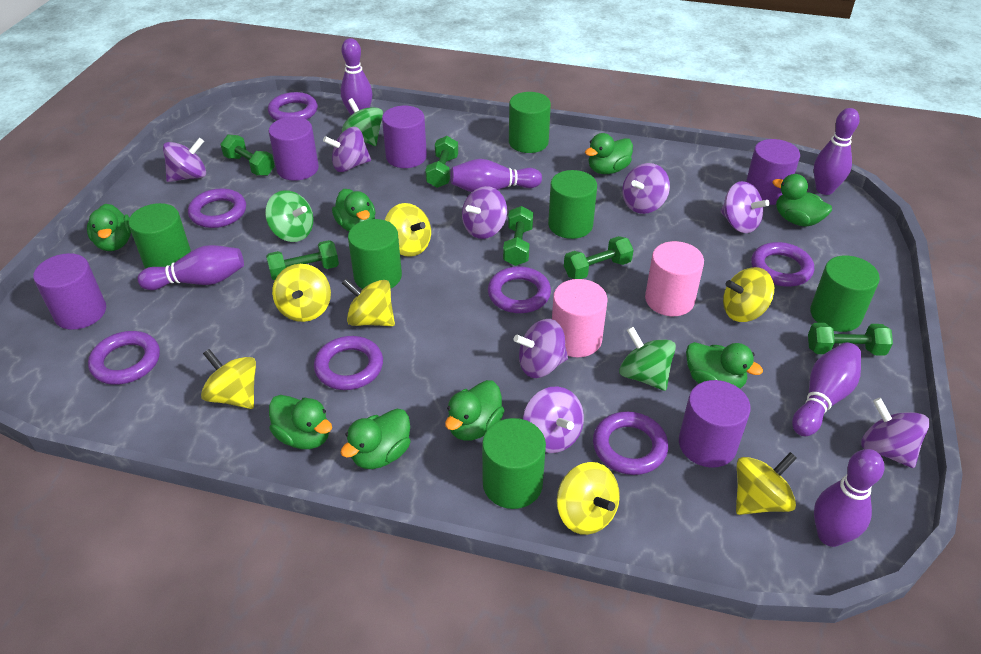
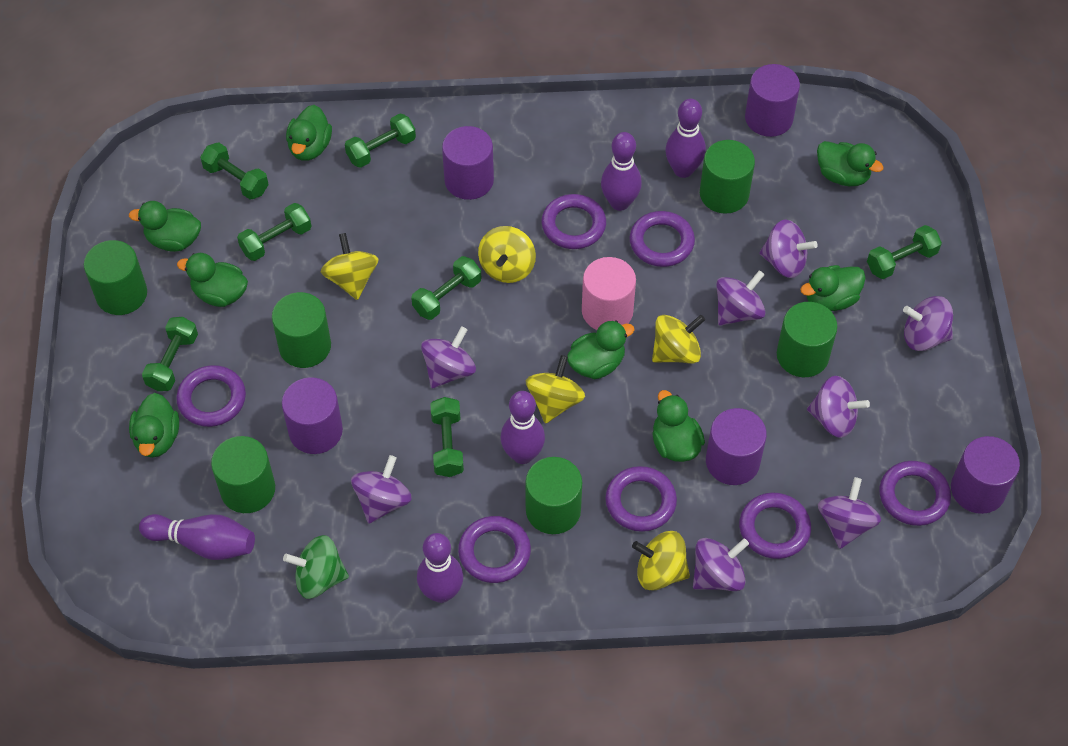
green dumbbell: 6 -> 7
green spinning top: 3 -> 1
pink cylinder: 2 -> 1
purple bowling pin: 6 -> 5
yellow spinning top: 7 -> 5

